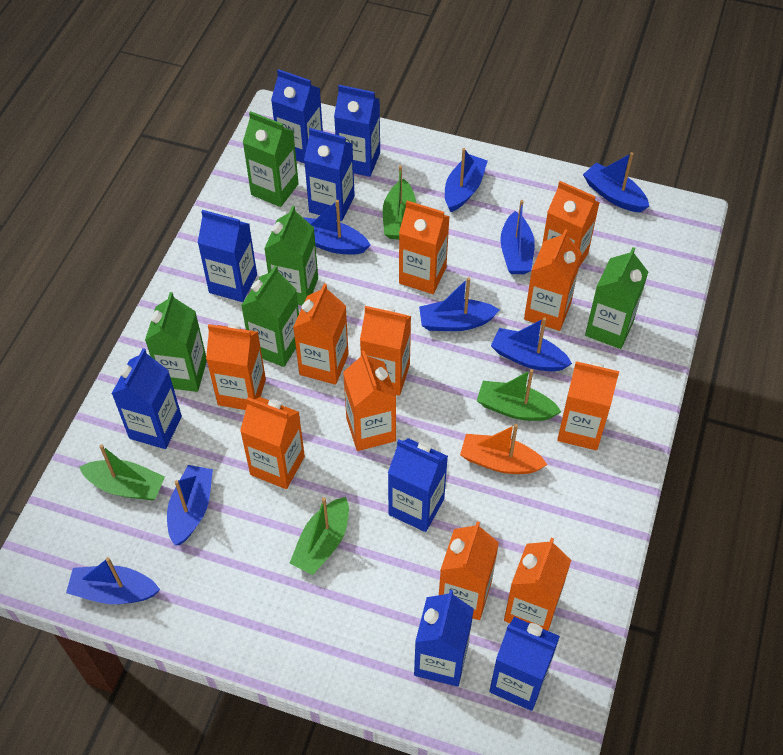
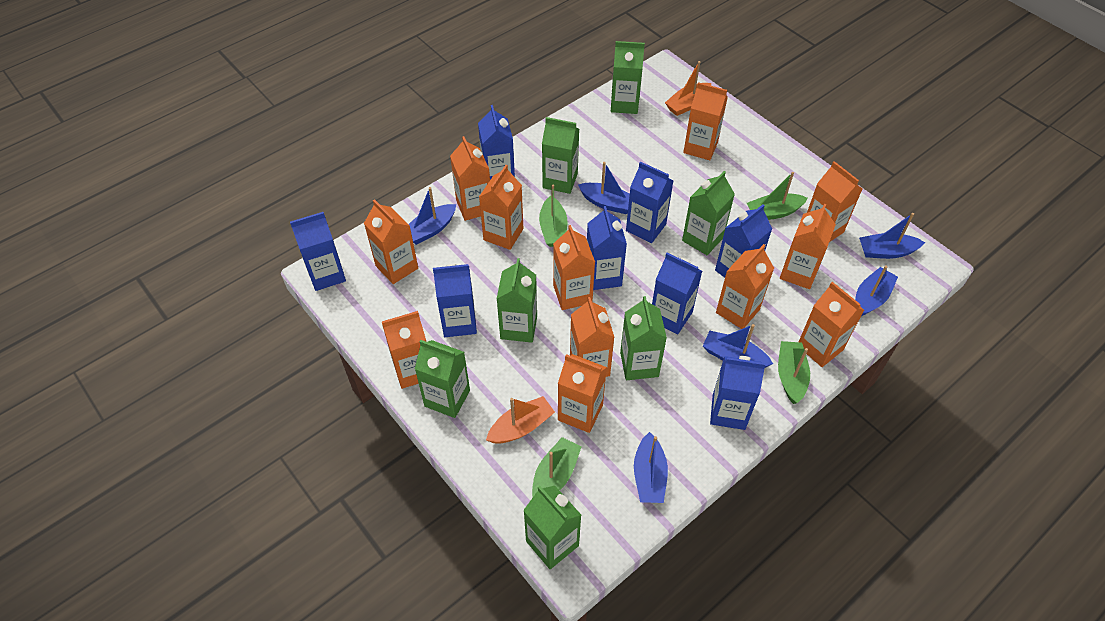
blue boat: 8 -> 6
green carton: 5 -> 7
orange boat: 1 -> 2
orange carton: 11 -> 12

